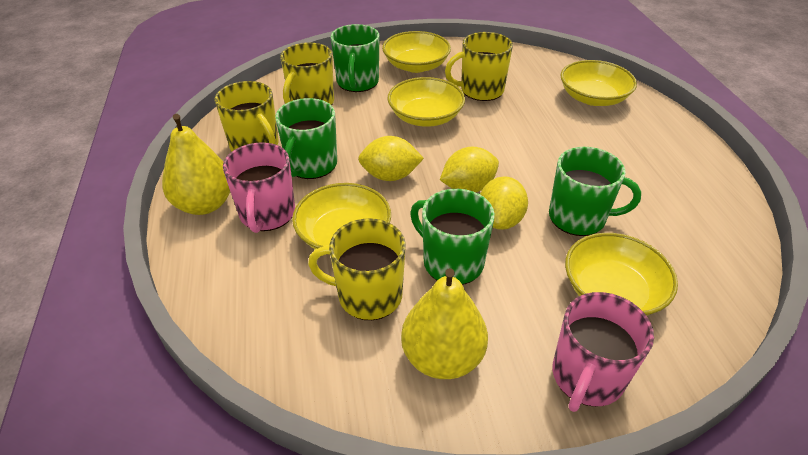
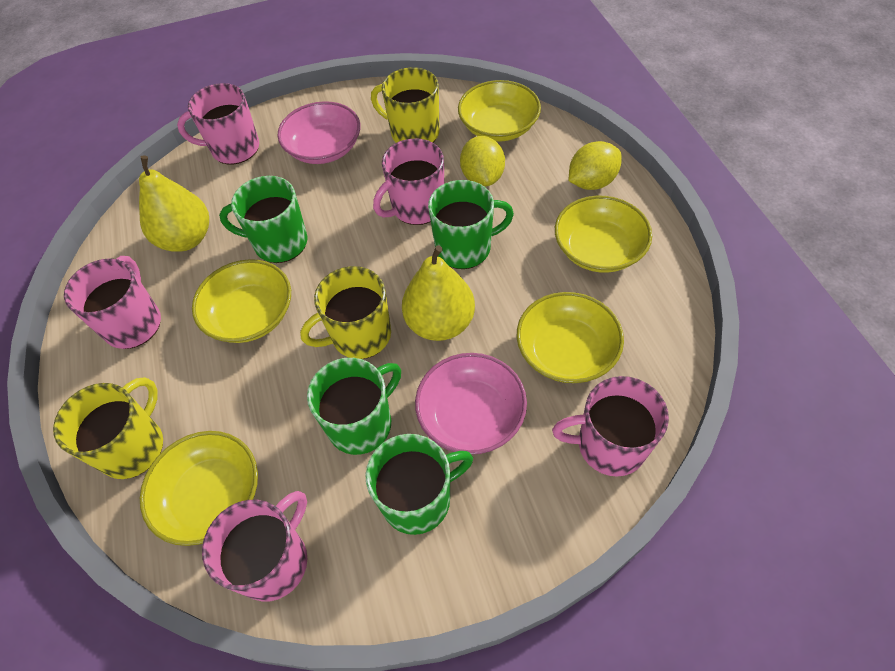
pink bowl: 0 -> 2
pink mug: 2 -> 5
yellow lemon: 3 -> 2
yellow mug: 4 -> 3

